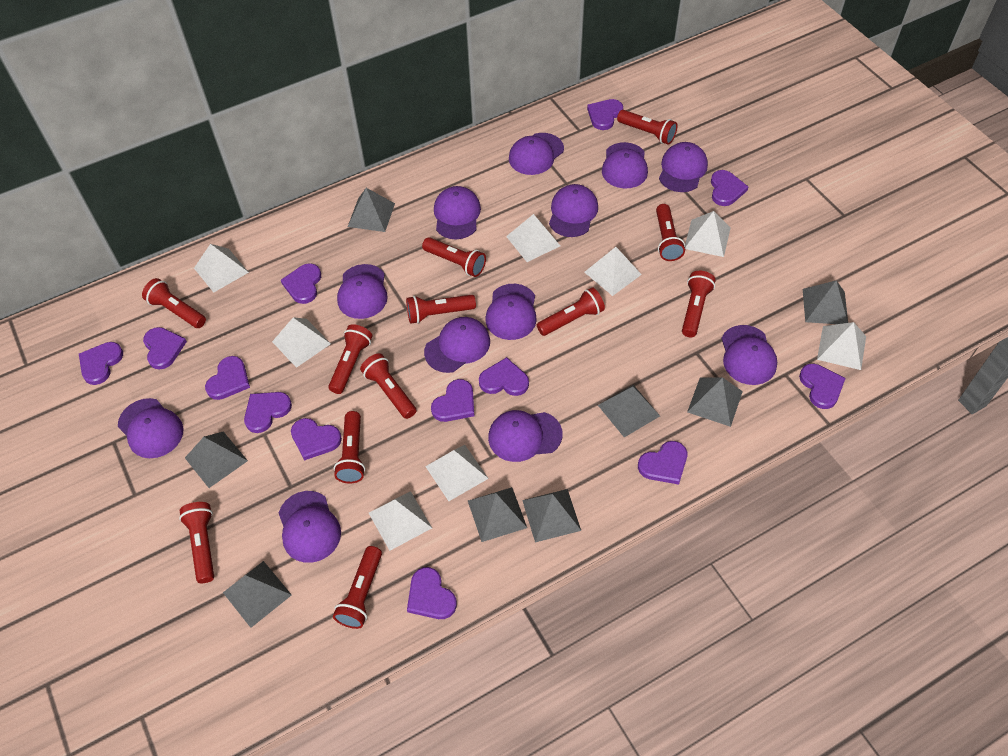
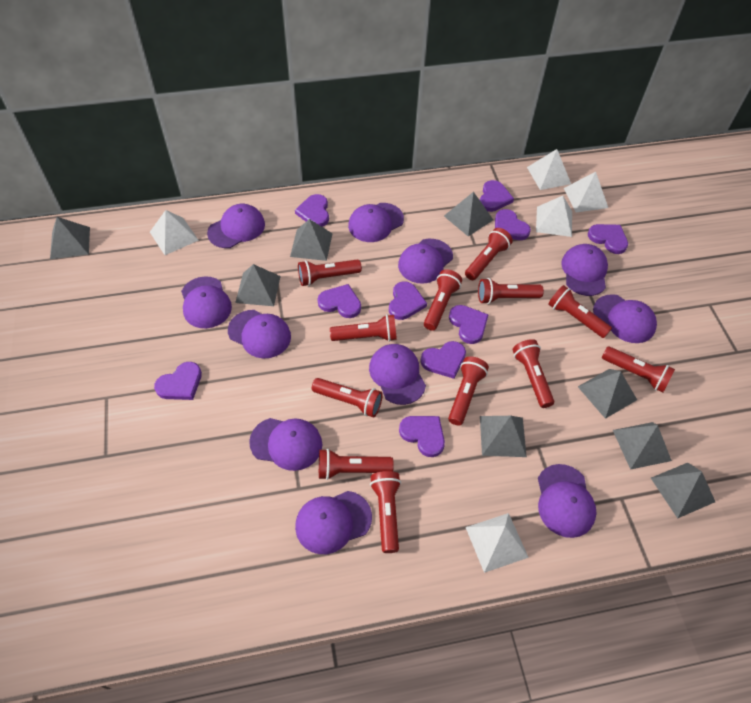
purple cap: 12 -> 11
purple heart: 13 -> 10
white pyramid: 8 -> 5

